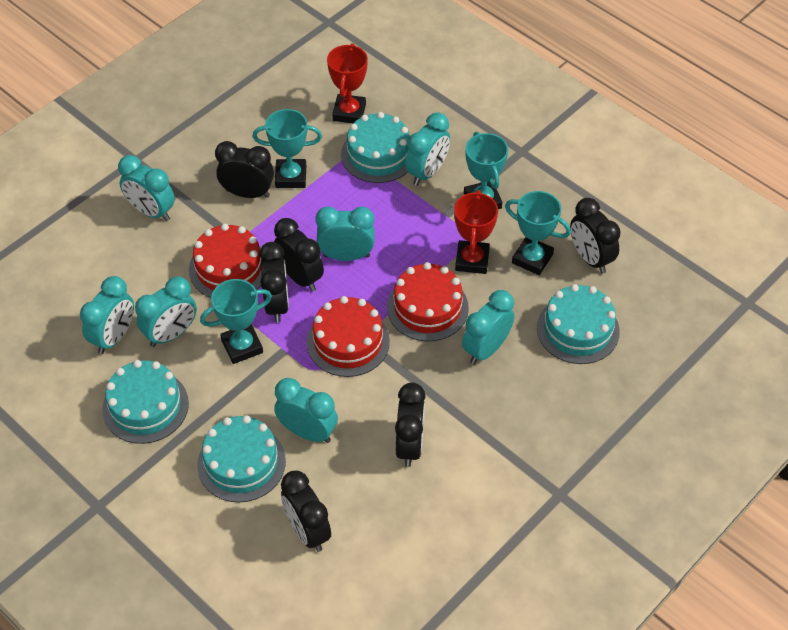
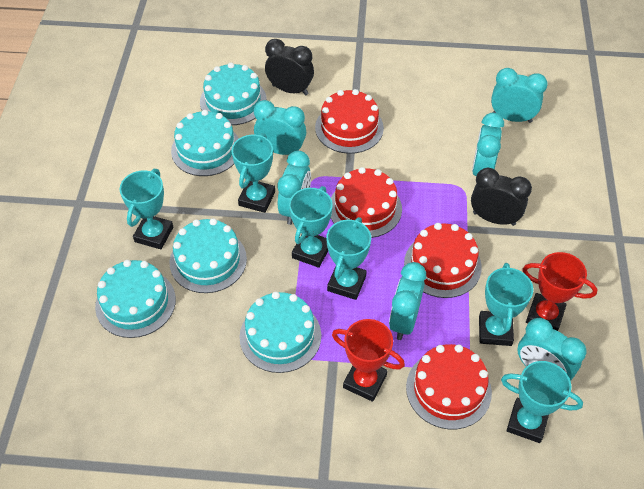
black clock: 6 -> 2
red cake: 3 -> 4
turquoise cake: 4 -> 5
turquoise clock: 7 -> 6
turquoise trophy: 4 -> 6

